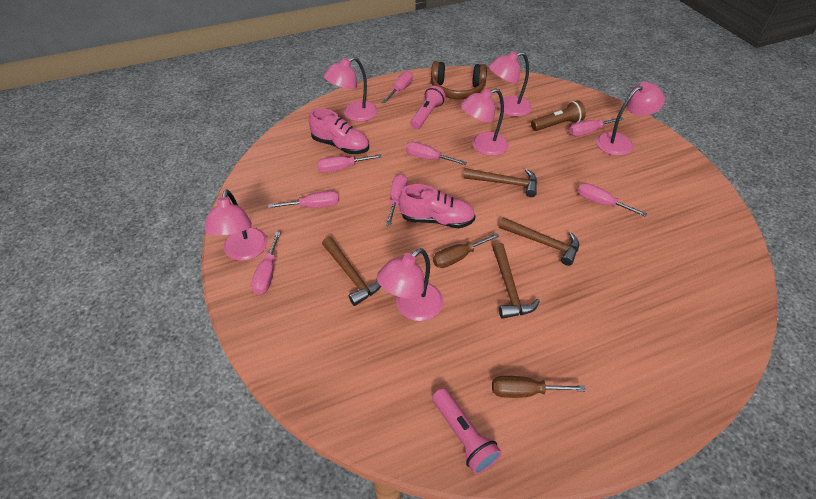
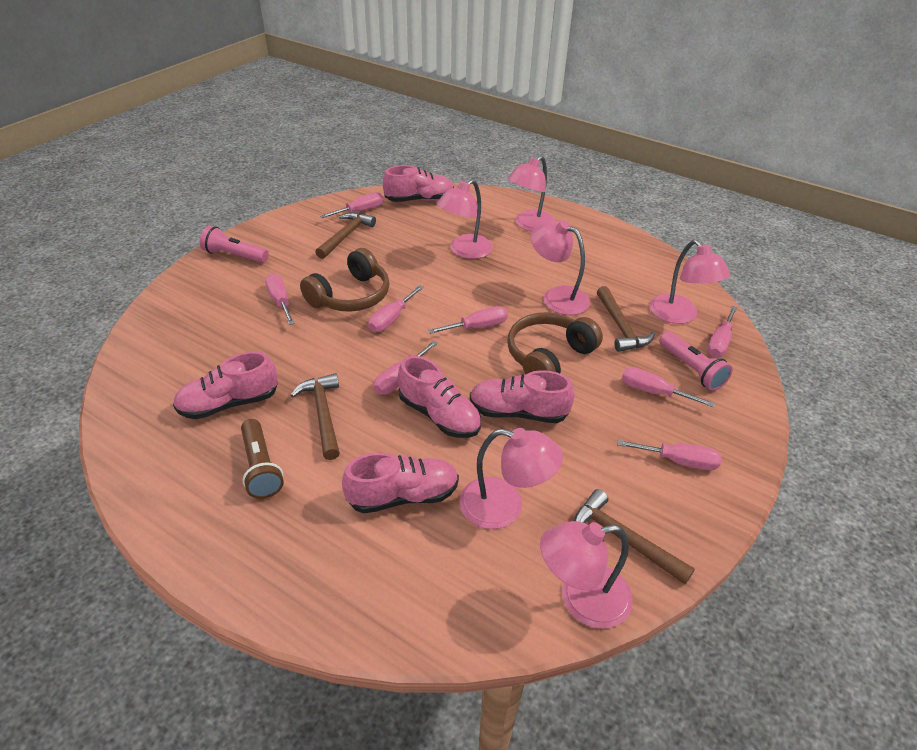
brown headphones: 1 -> 2
brown screwdriver: 2 -> 0
pink shoe: 2 -> 5

